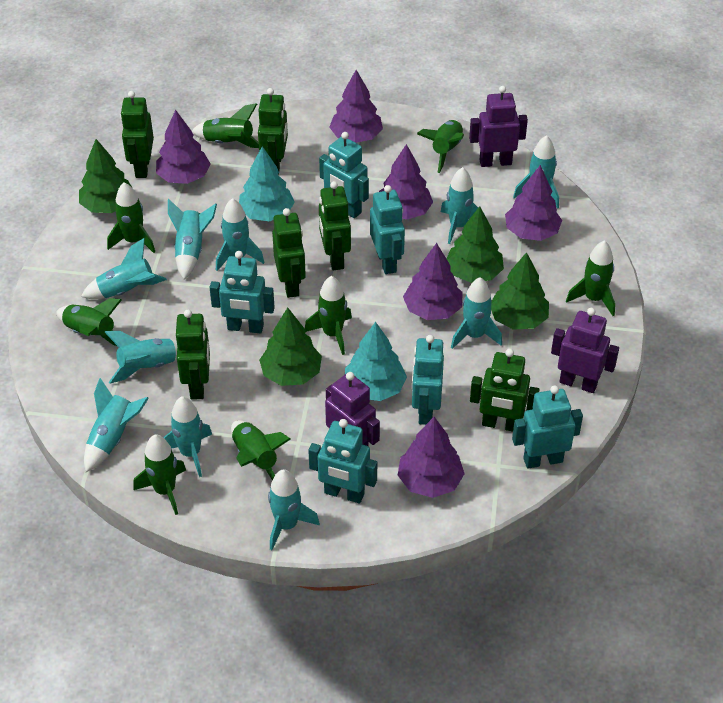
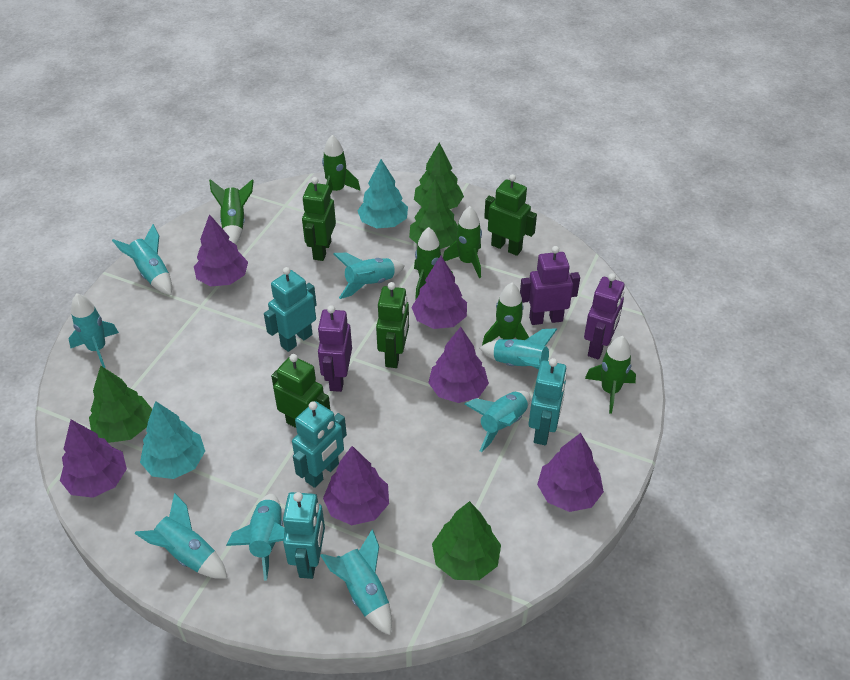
green robot: 6 -> 4
green rocket: 8 -> 6
turquoise robot: 6 -> 4
turquoise rocket: 10 -> 8

